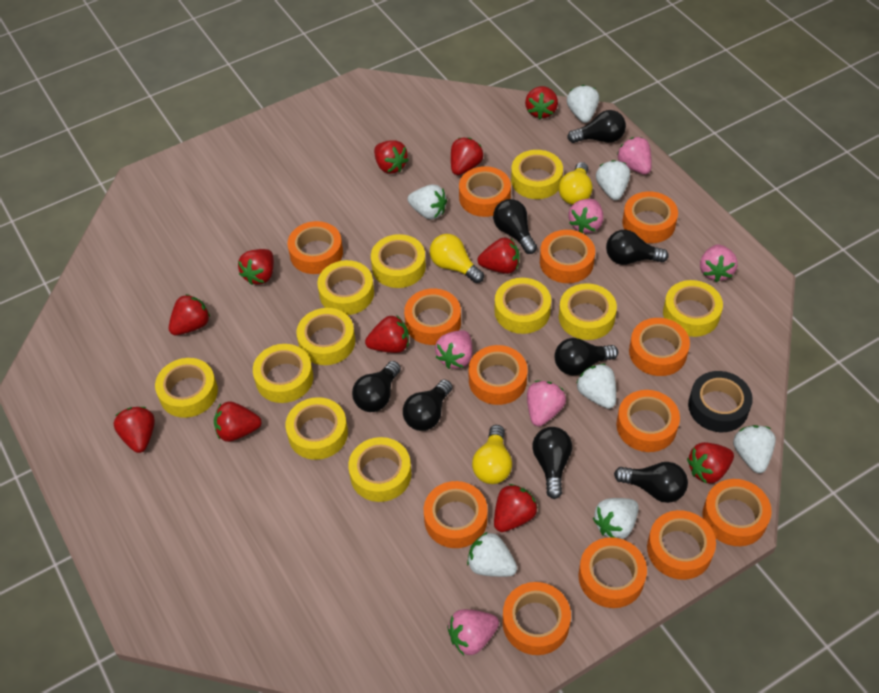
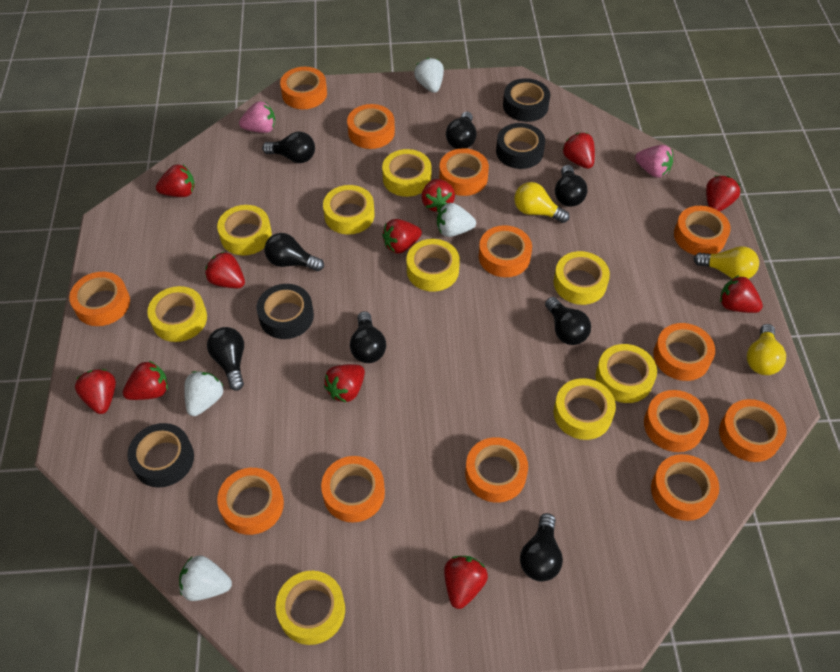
black tape: 1 -> 4
pink strawberry: 6 -> 2
white strawberry: 7 -> 4
yellow tape: 11 -> 9

